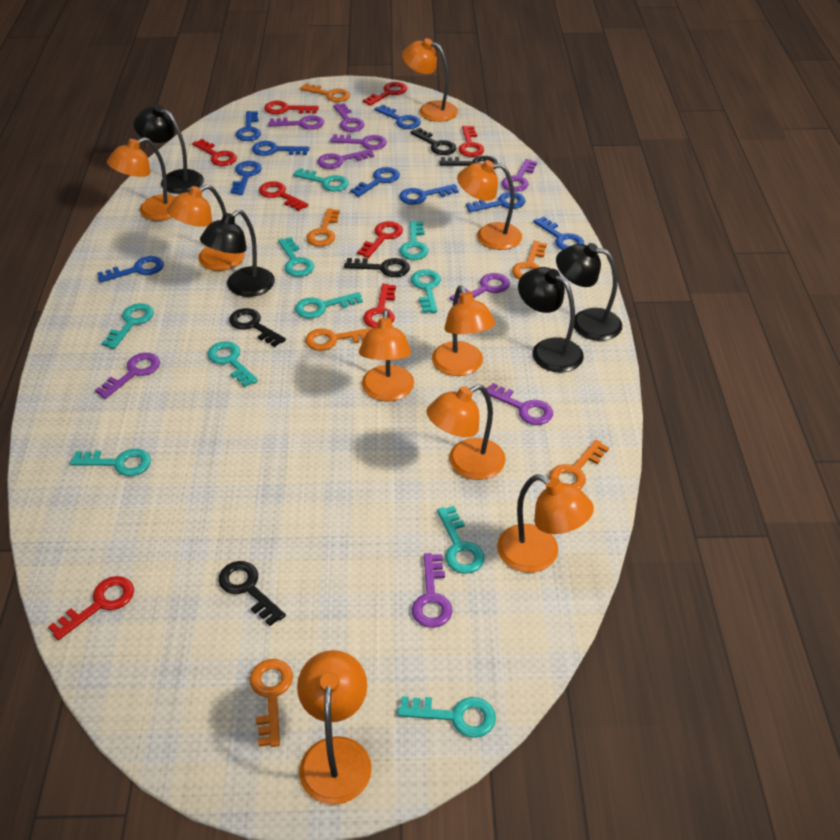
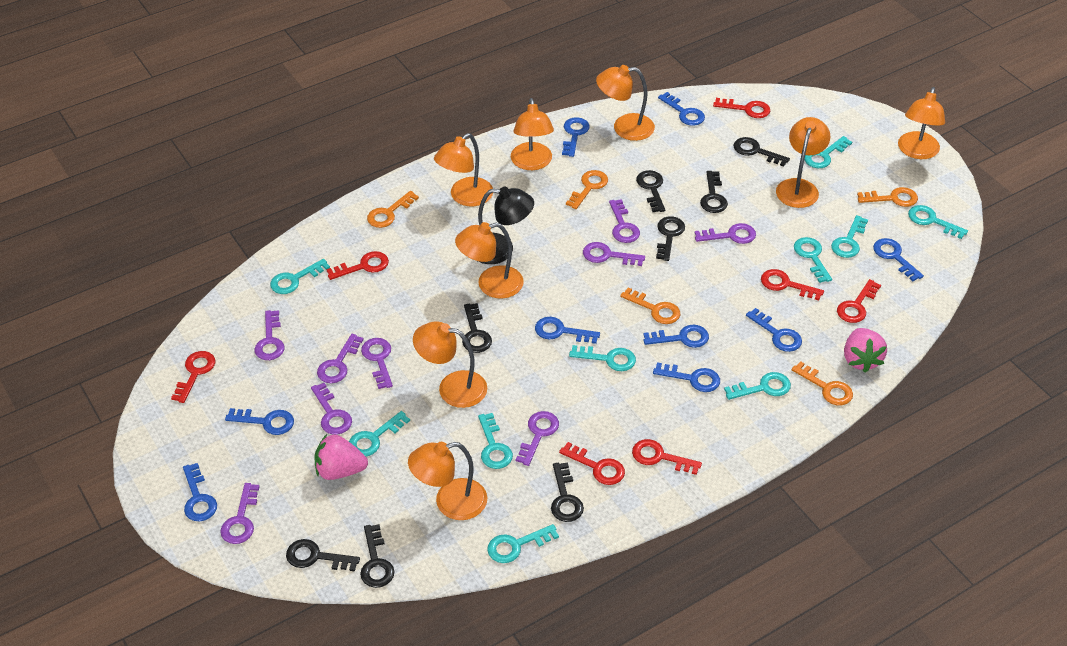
black key: 5 -> 8
black lamp: 4 -> 1
orange key: 6 -> 5
orange lamp: 9 -> 8
pink strawberry: 0 -> 2
red key: 8 -> 7

